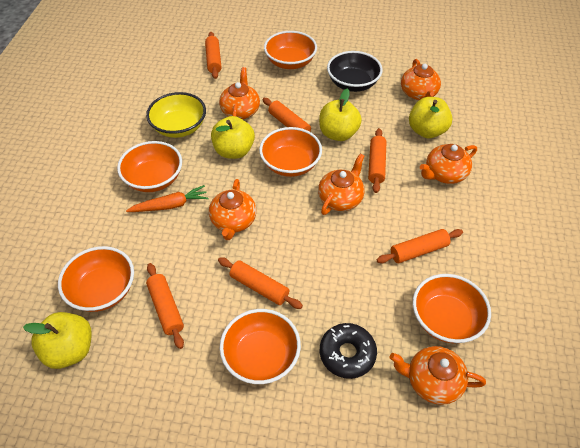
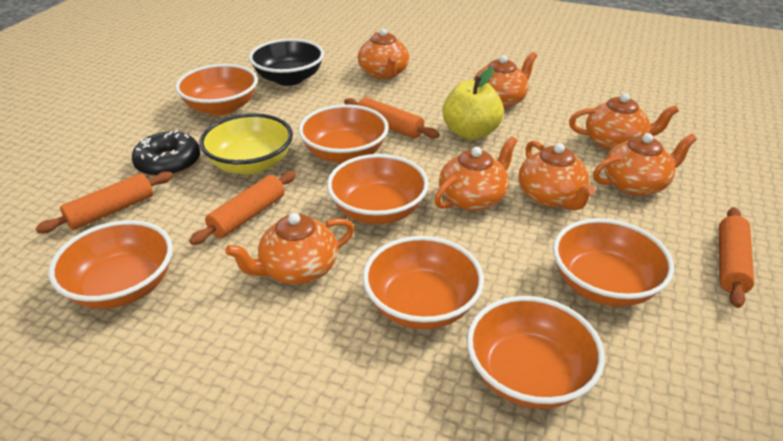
orange bowl: 6 -> 7
orange carrot: 1 -> 0
orange rolling pin: 6 -> 4
orange teapot: 6 -> 7
yellow apple: 4 -> 1

